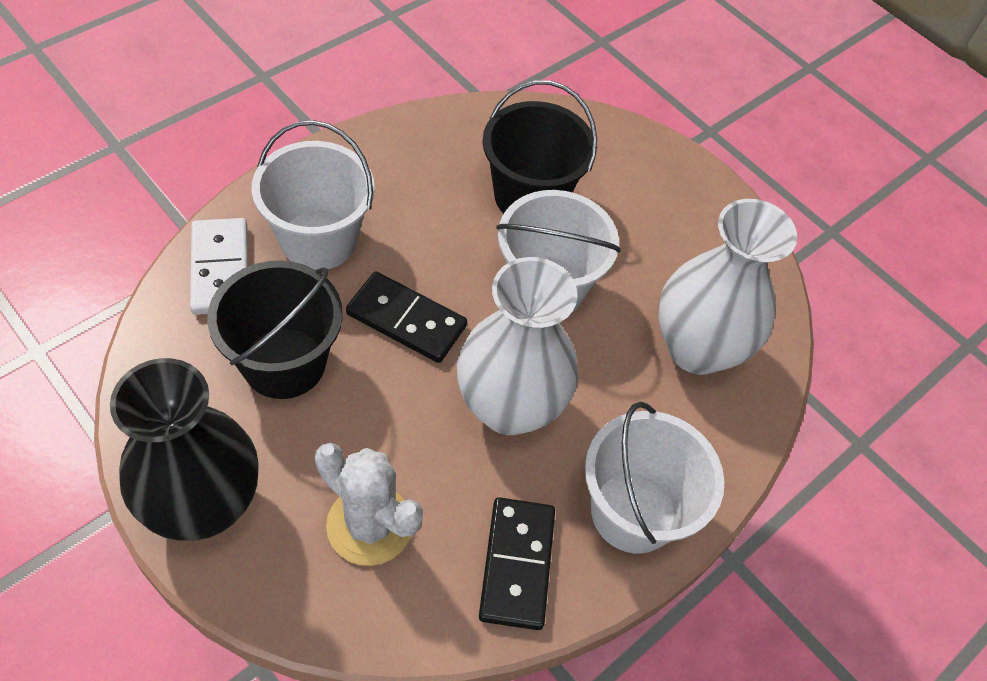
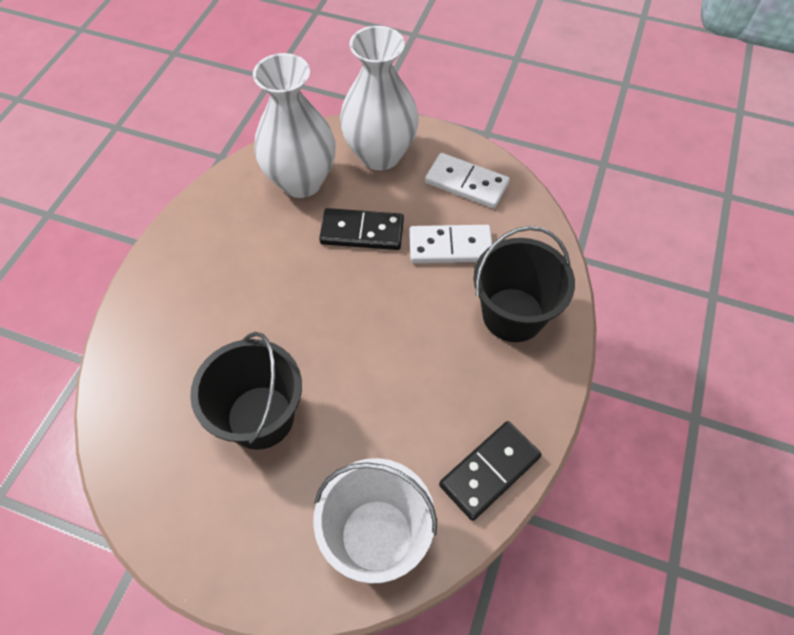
black vase: 1 -> 0
white bucket: 3 -> 1
white cactus: 1 -> 0
white domino: 1 -> 2

